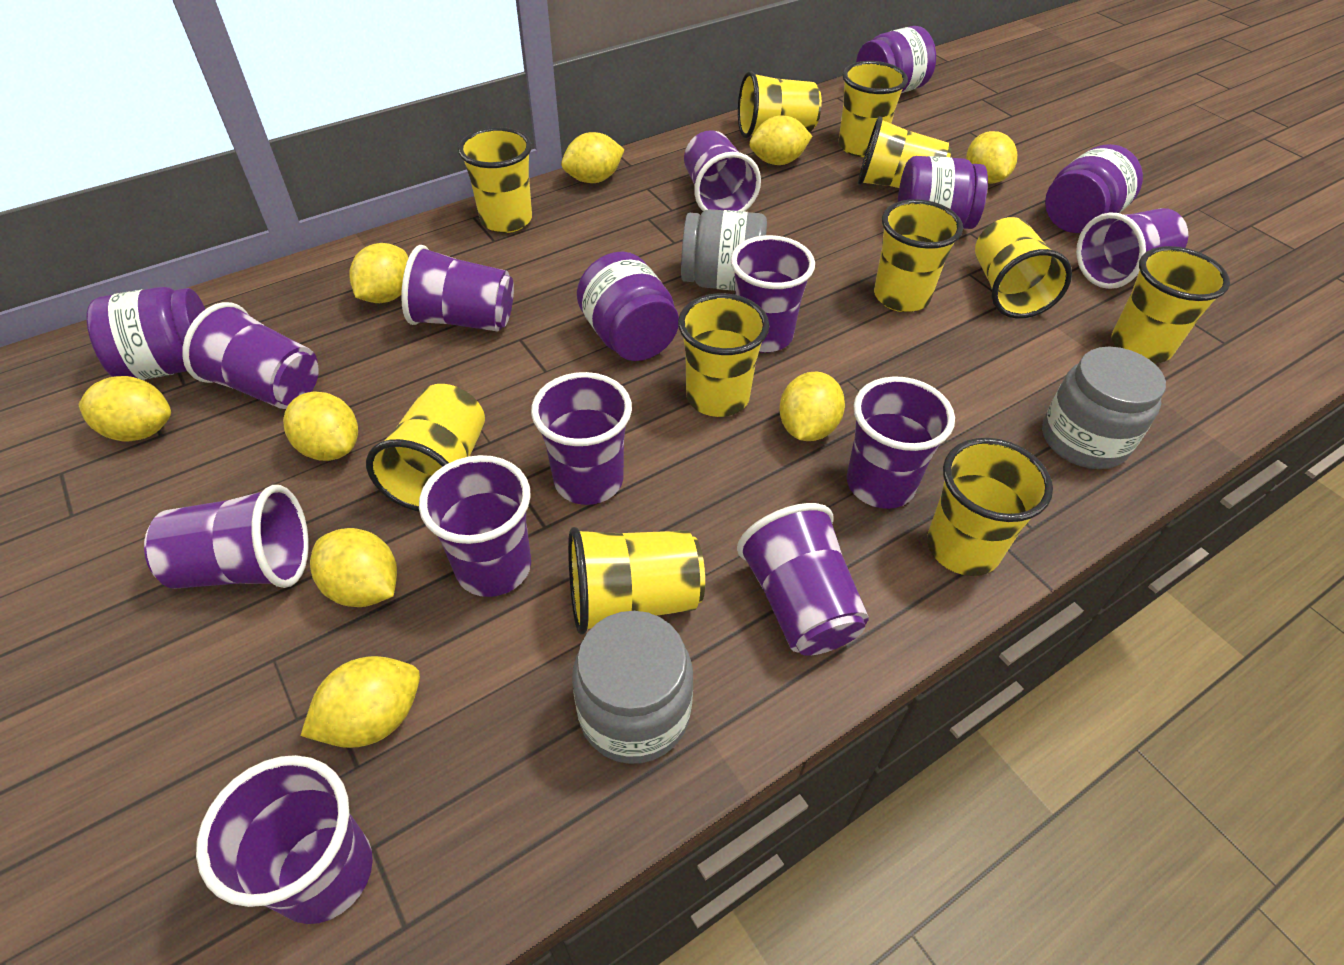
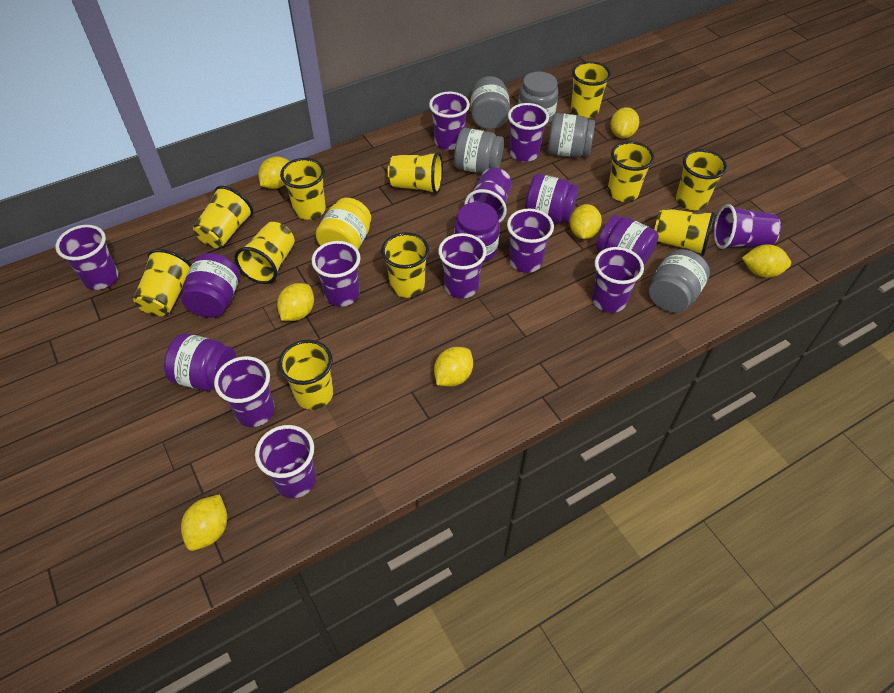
grey jar: 3 -> 5
yellow jar: 0 -> 1
yellow lemon: 9 -> 7

